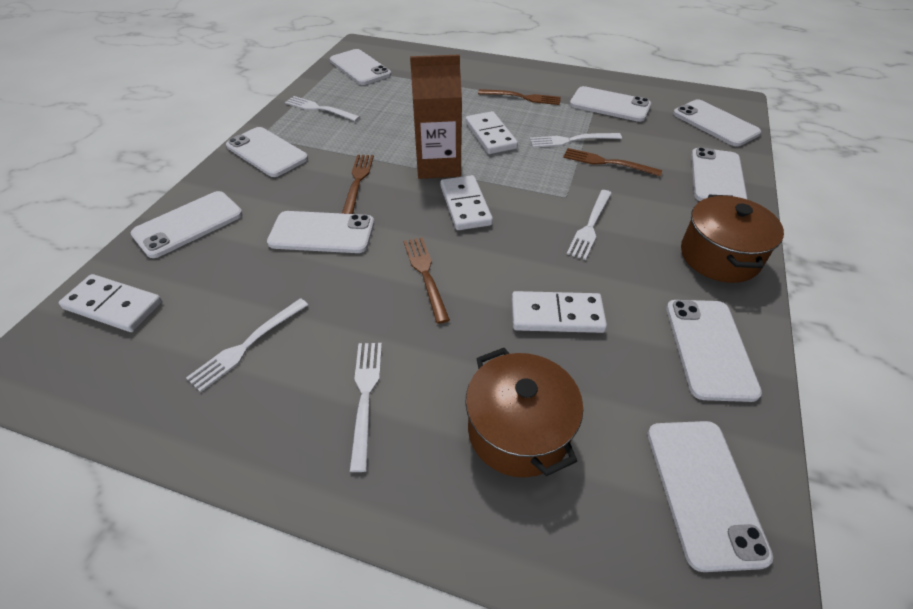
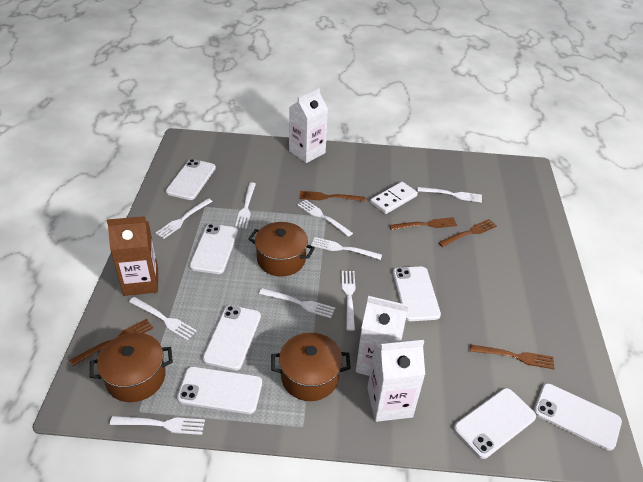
brown fork: 4 -> 5
brown pot: 2 -> 3
white carton: 0 -> 3
white domino: 4 -> 1
white fork: 5 -> 9
white phone: 9 -> 7

